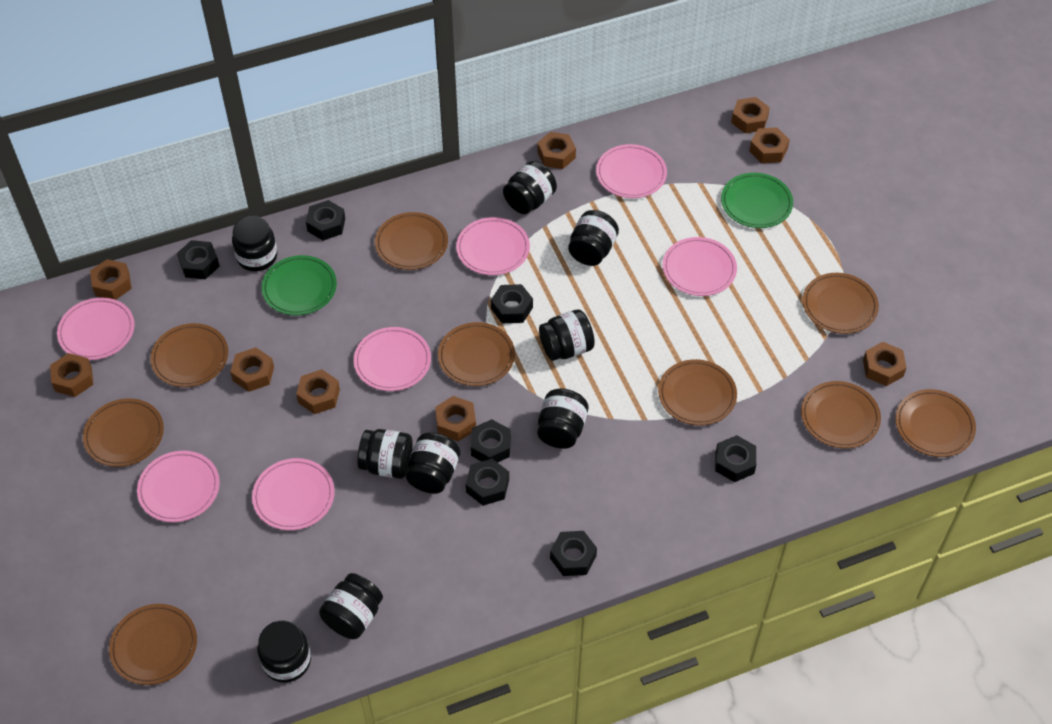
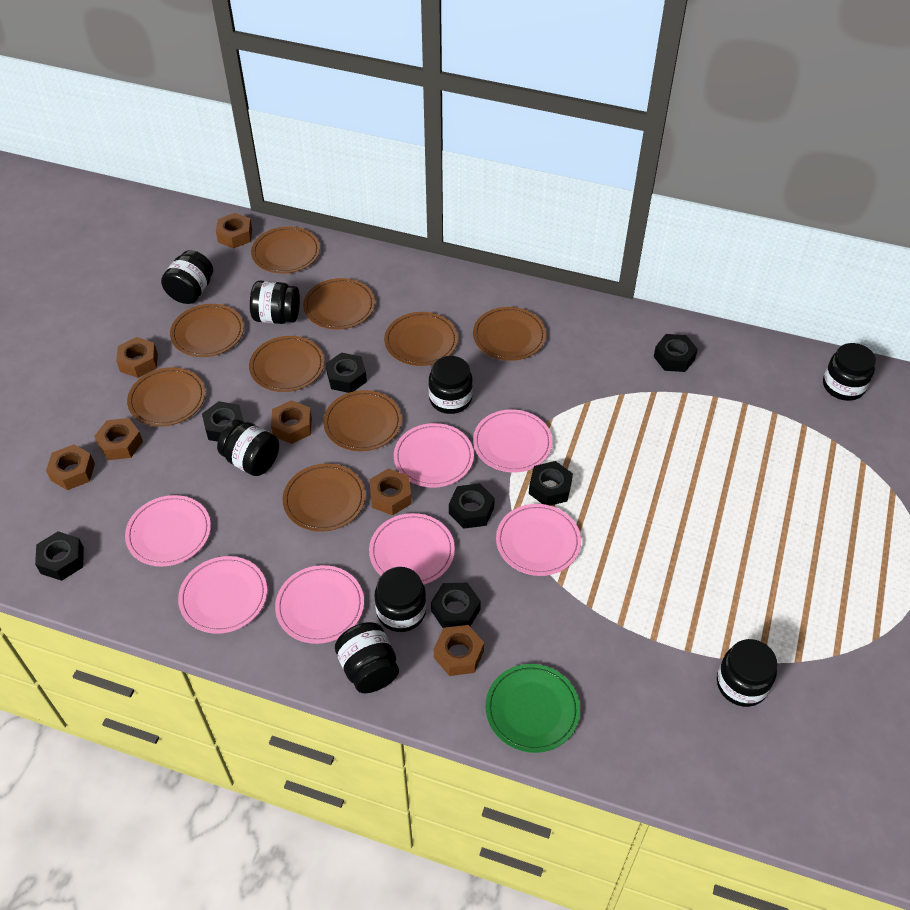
black jar: 9 -> 8
brown nut: 9 -> 7
green plate: 2 -> 1

